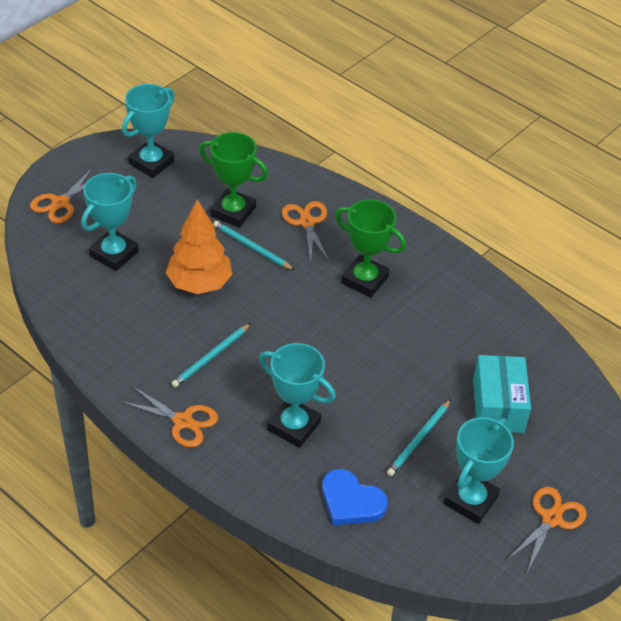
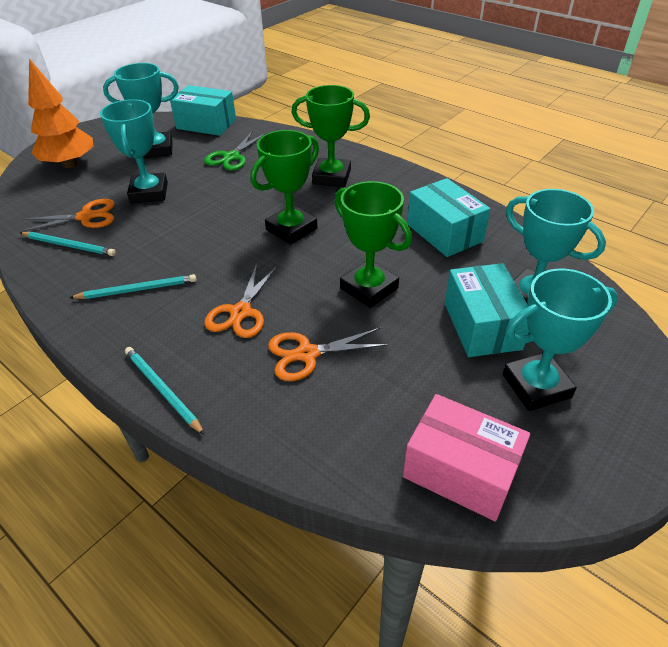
blue heart: 1 -> 0
green scissors: 0 -> 1
green trophy: 2 -> 3
orange scissors: 4 -> 3
pink box: 0 -> 1
turquoise box: 1 -> 3

